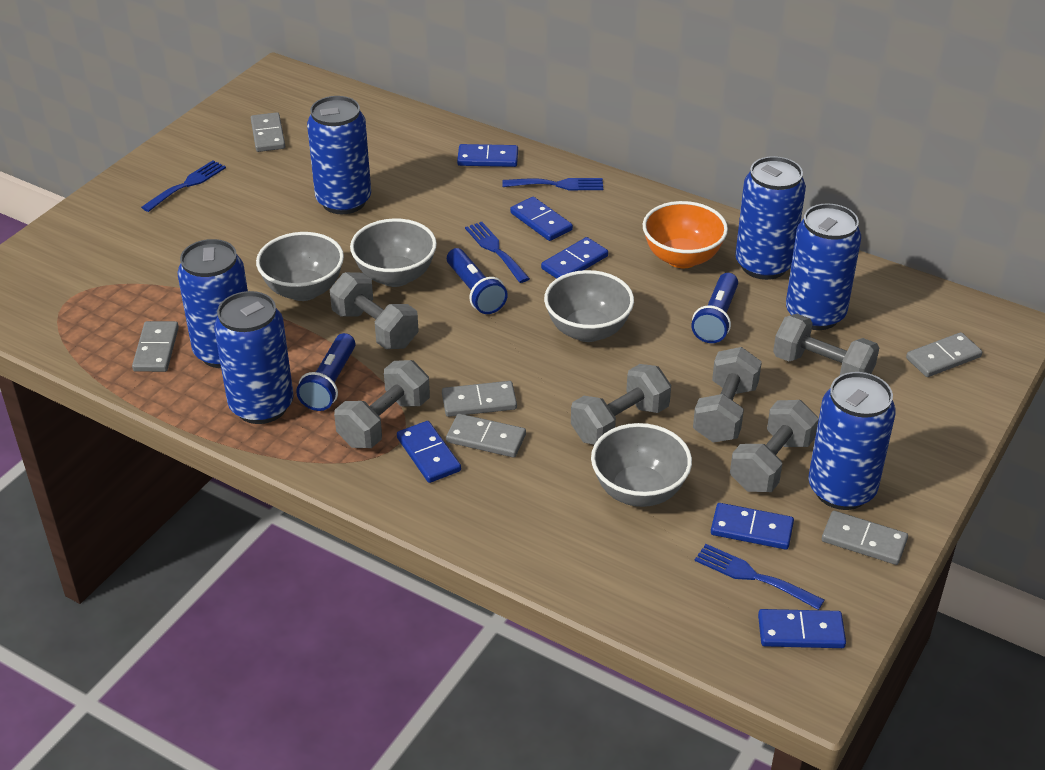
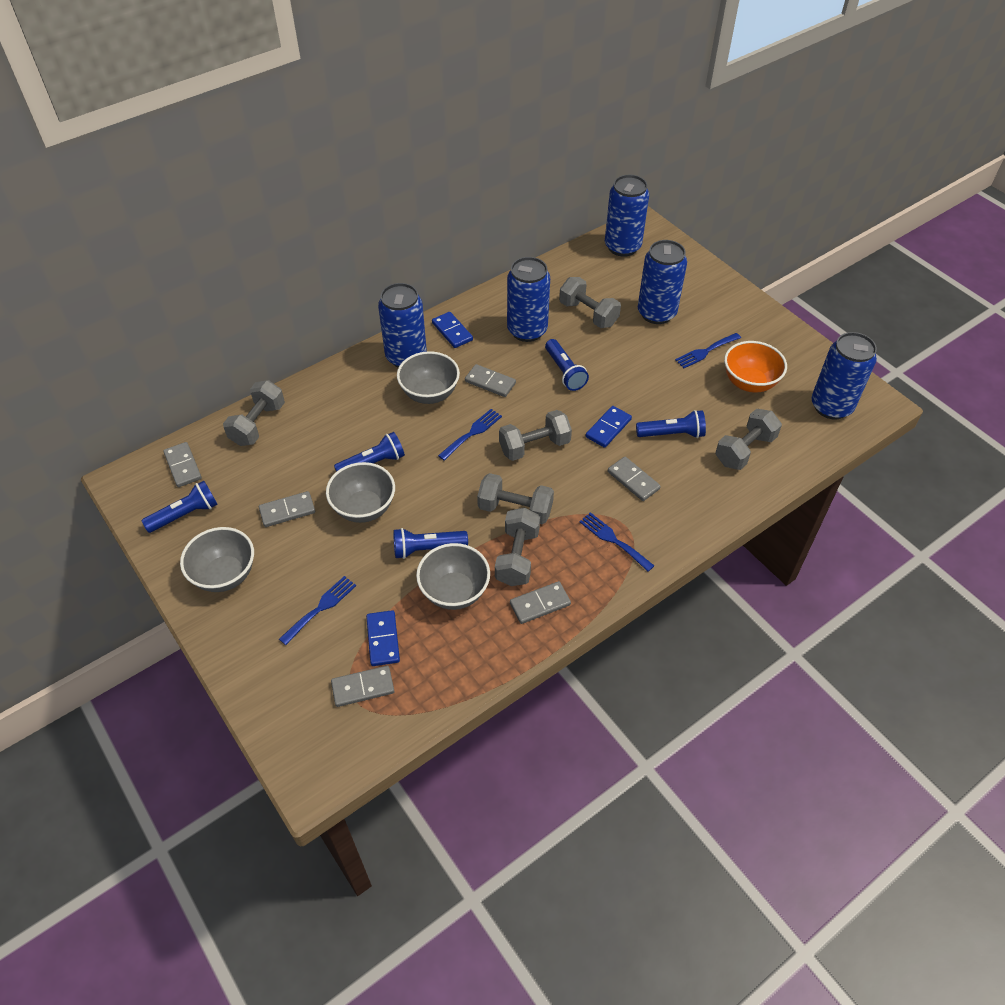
blue can: 6 -> 5
blue domino: 6 -> 3
blue flashlight: 3 -> 5

